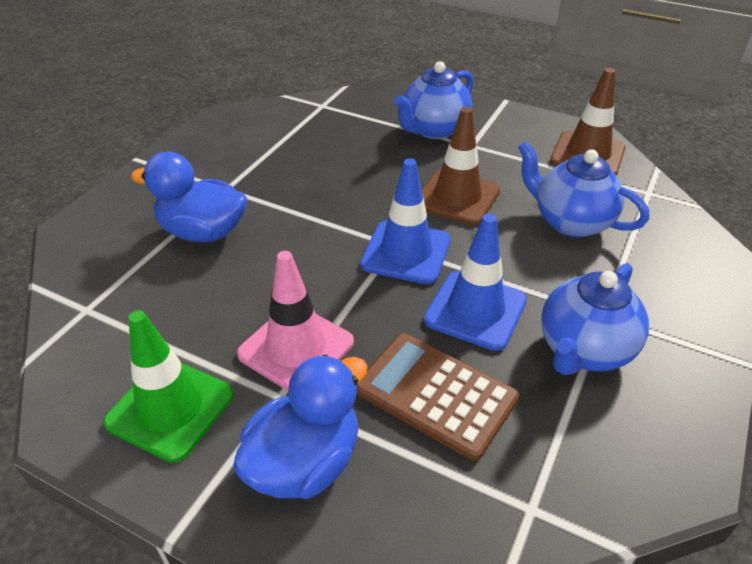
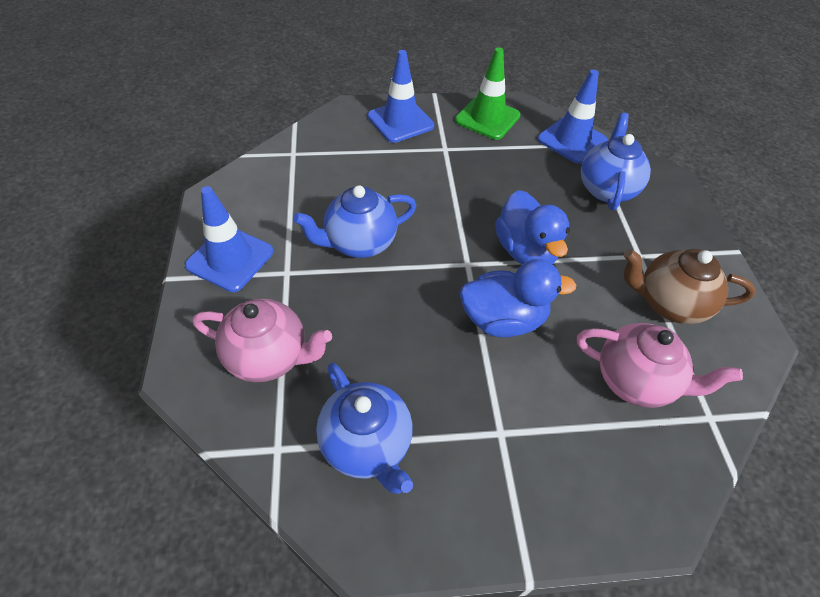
blue traffic cone: 2 -> 3
brown calculator: 1 -> 0
brown teapot: 0 -> 1
brown traffic cone: 2 -> 0
pink teapot: 0 -> 2
pink traffic cone: 1 -> 0

